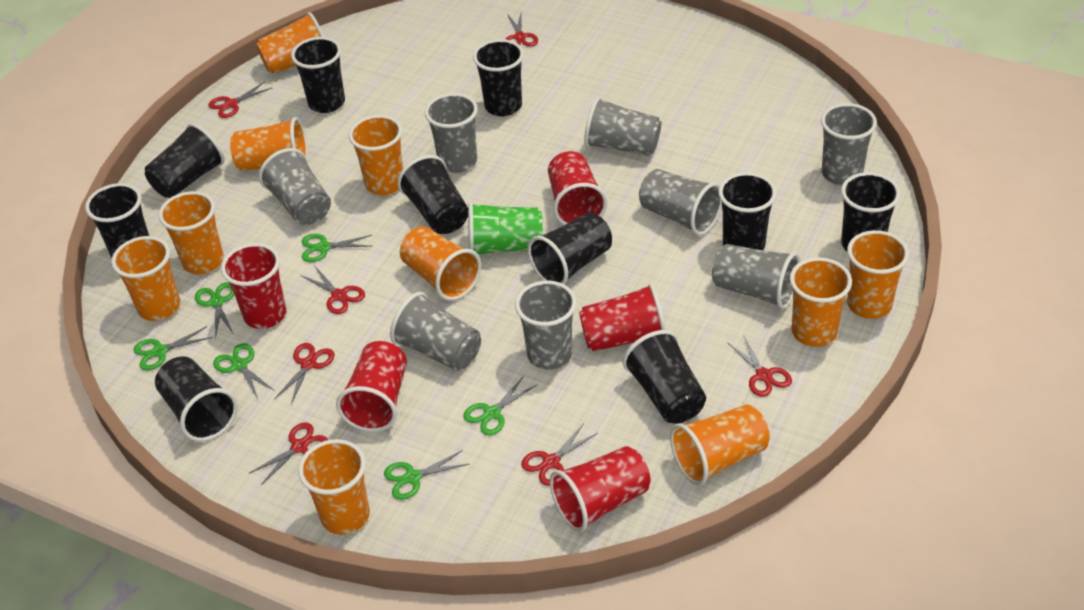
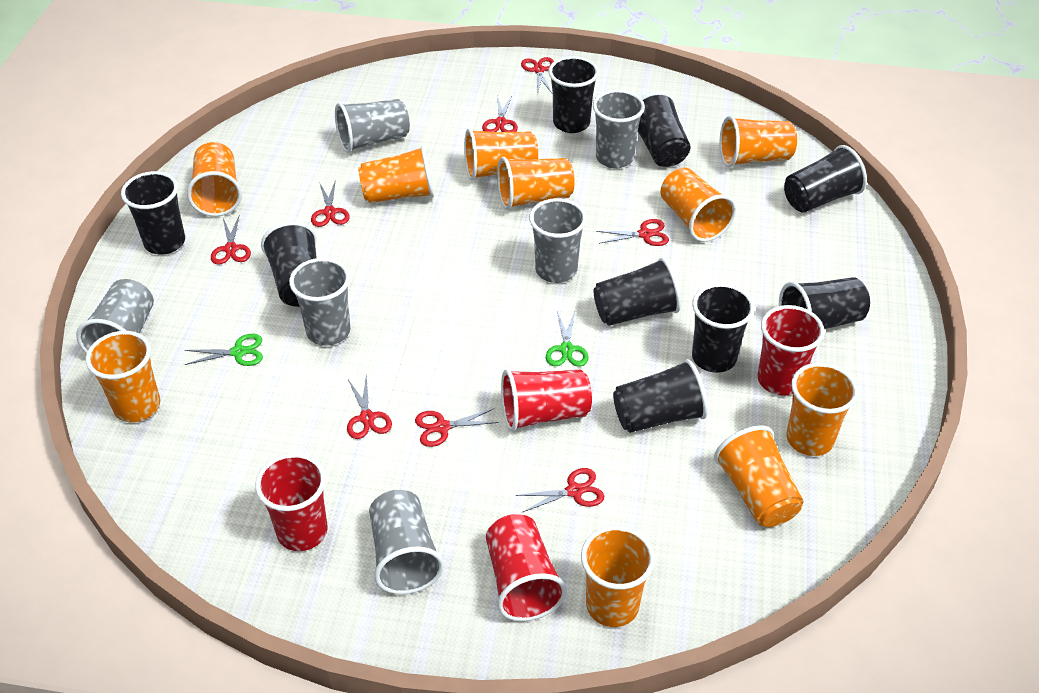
black cup: 10 -> 9
green cup: 1 -> 0
green scissors: 6 -> 2
grey cup: 8 -> 6
red cup: 5 -> 4
red scissors: 7 -> 8

